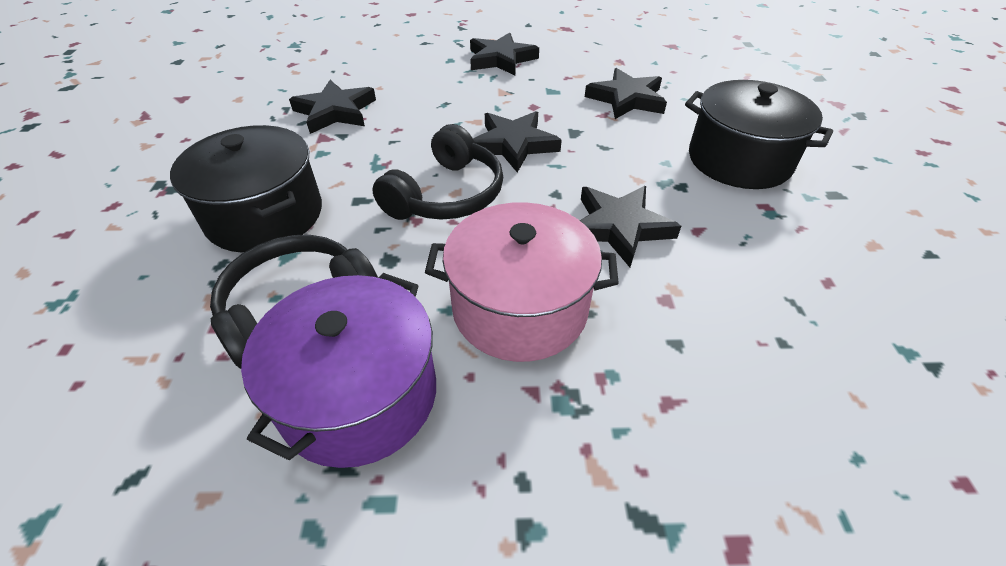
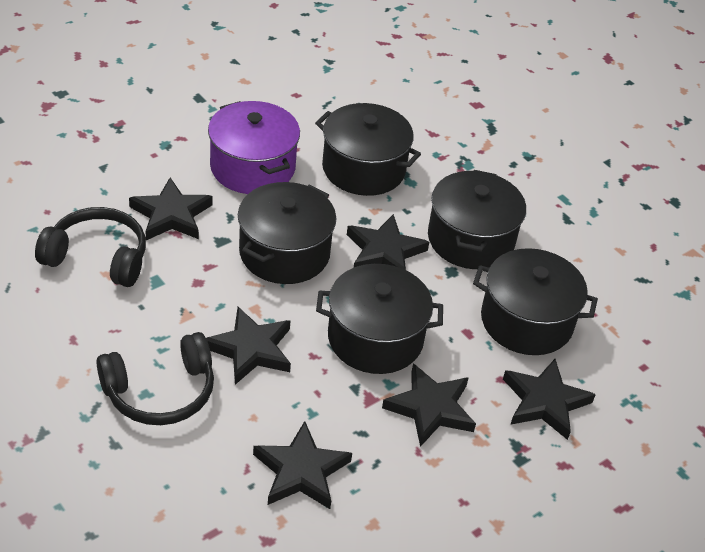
black pot: 2 -> 5
black star: 5 -> 6
pink pot: 1 -> 0

